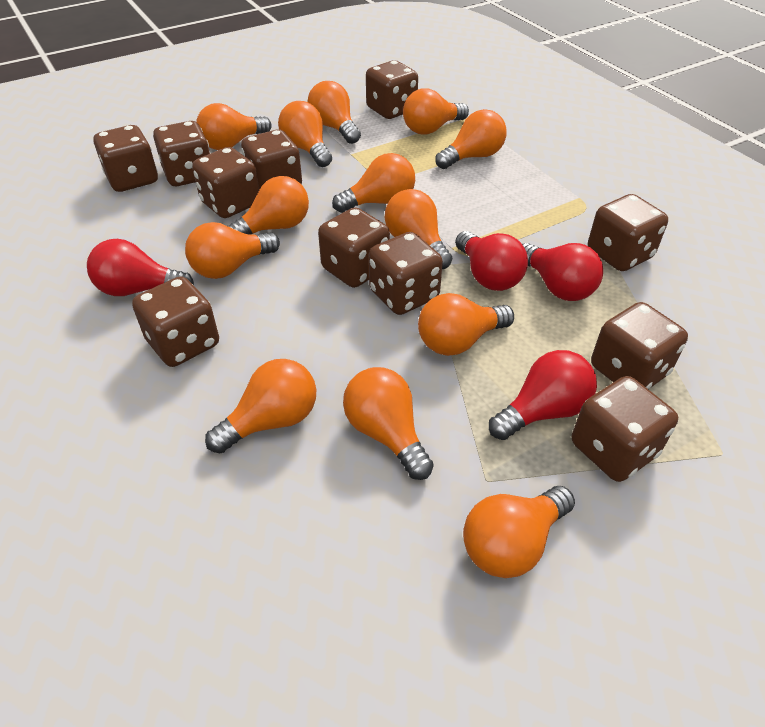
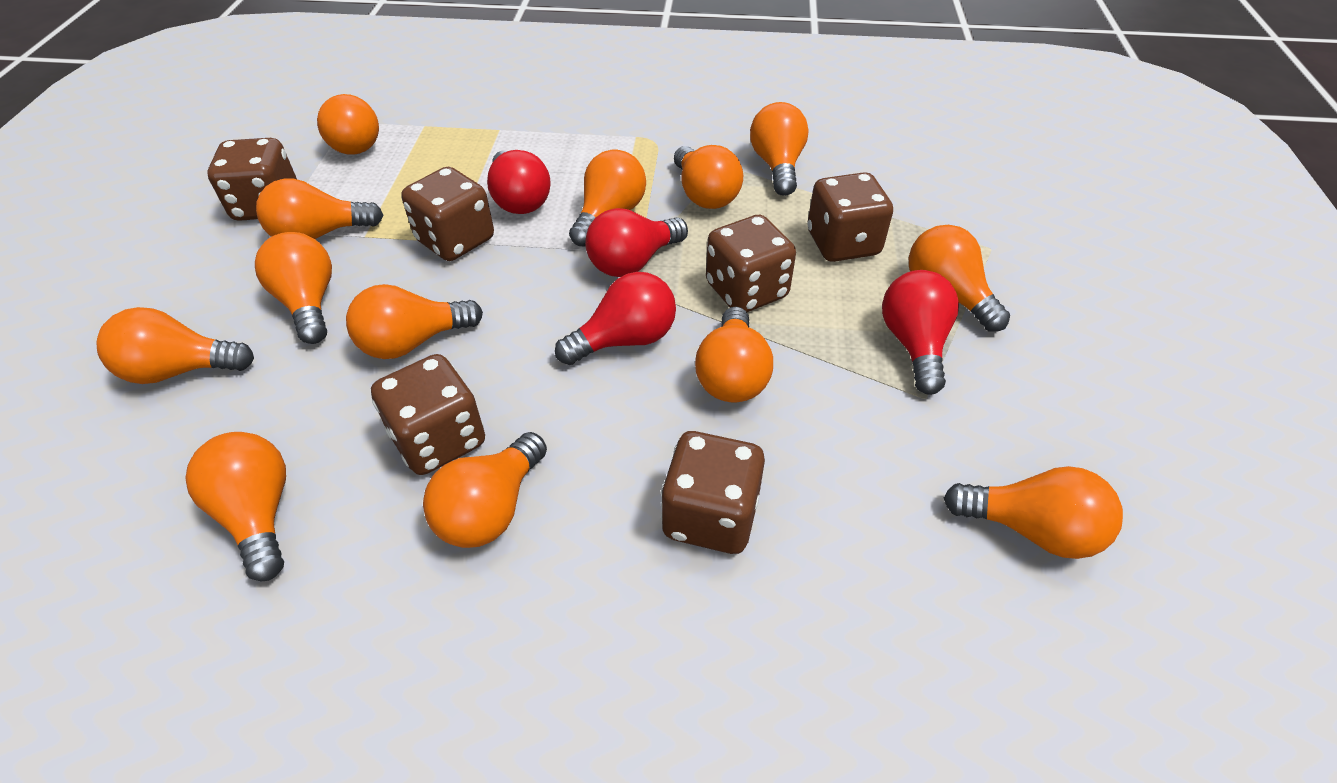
brown dice: 11 -> 6

